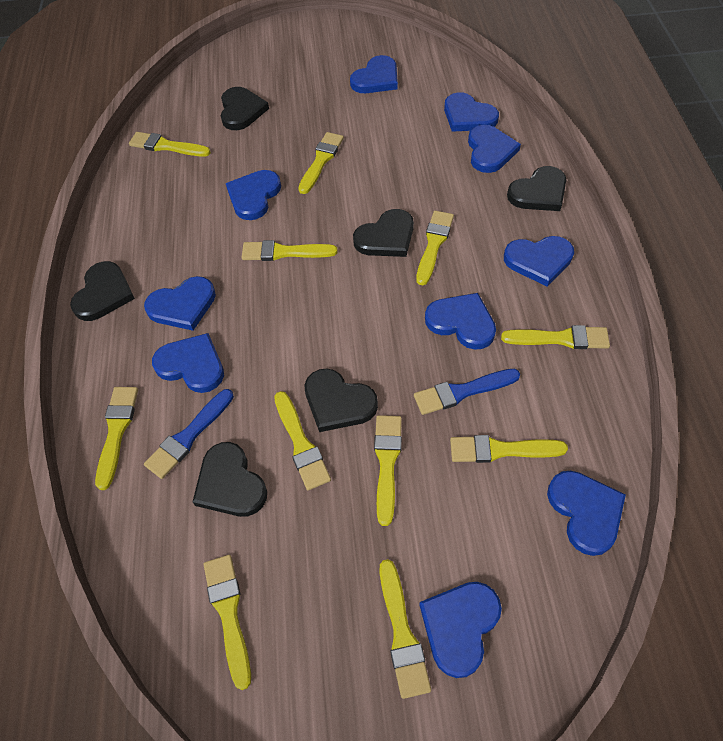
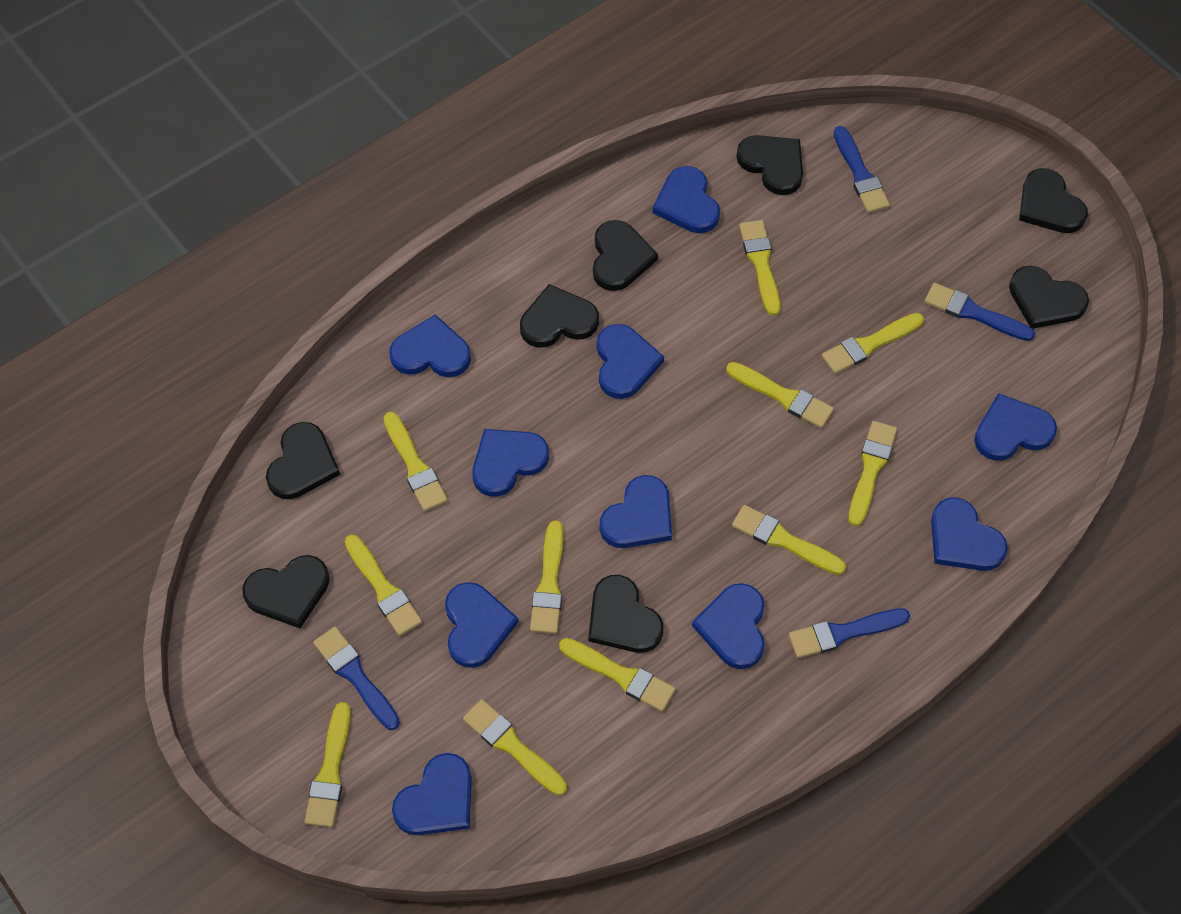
black heart: 6 -> 8
blue brush: 2 -> 4

